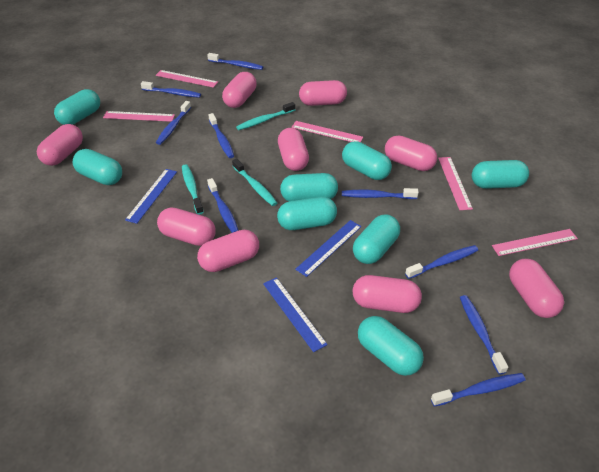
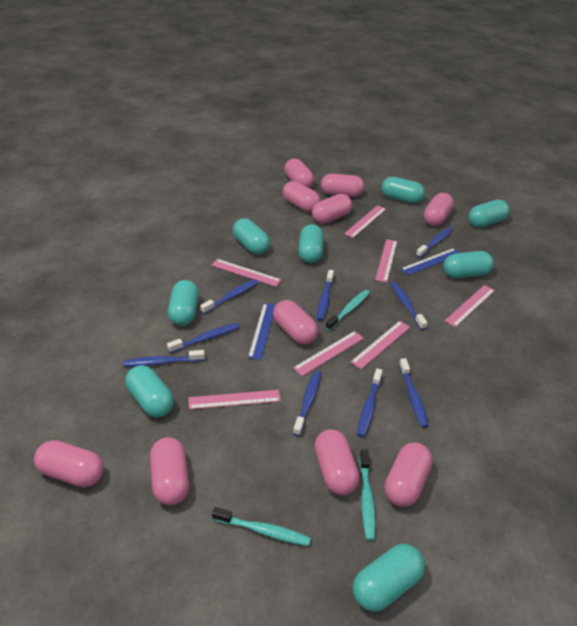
blue ruler: 3 -> 2
pink capsule: 9 -> 10
pink ruler: 5 -> 7

